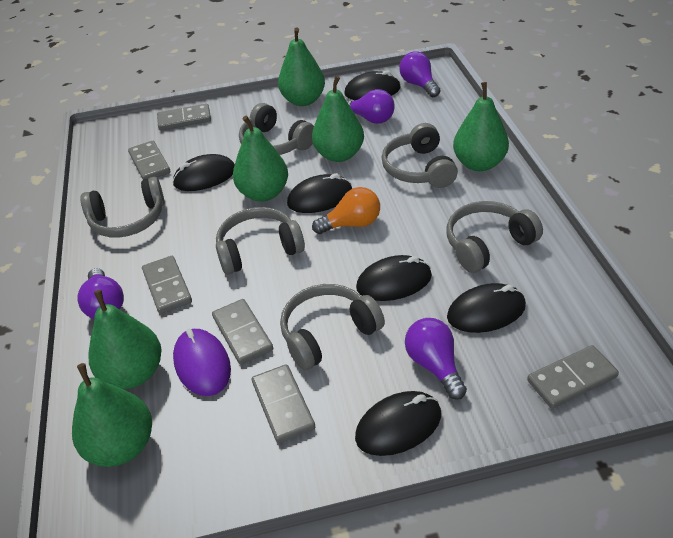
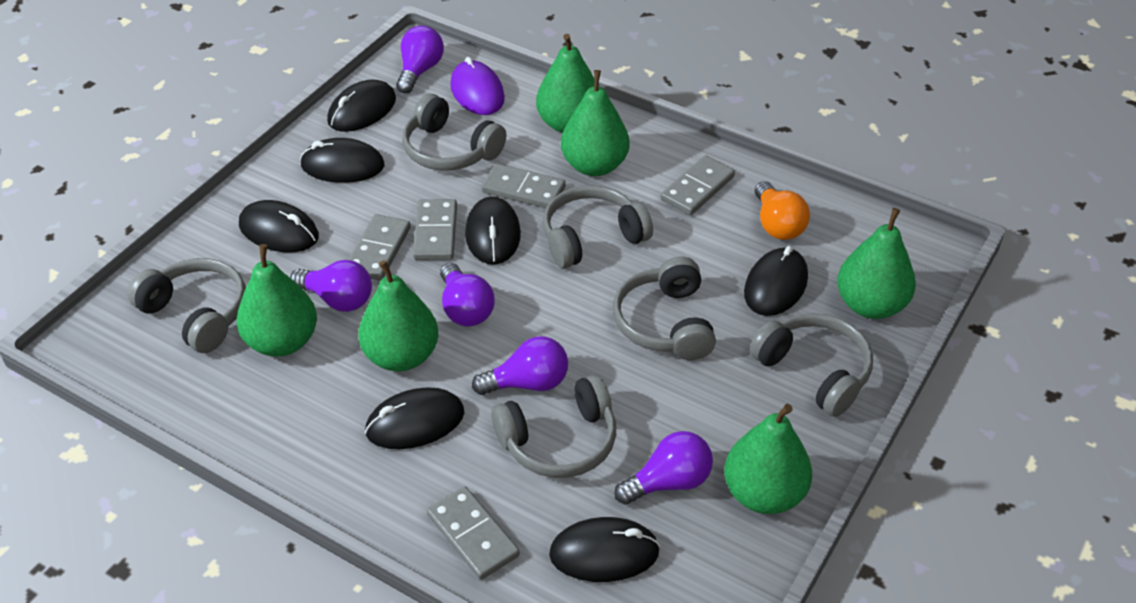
black mouse: 6 -> 7
grey domino: 6 -> 5
purple light bulb: 4 -> 5

